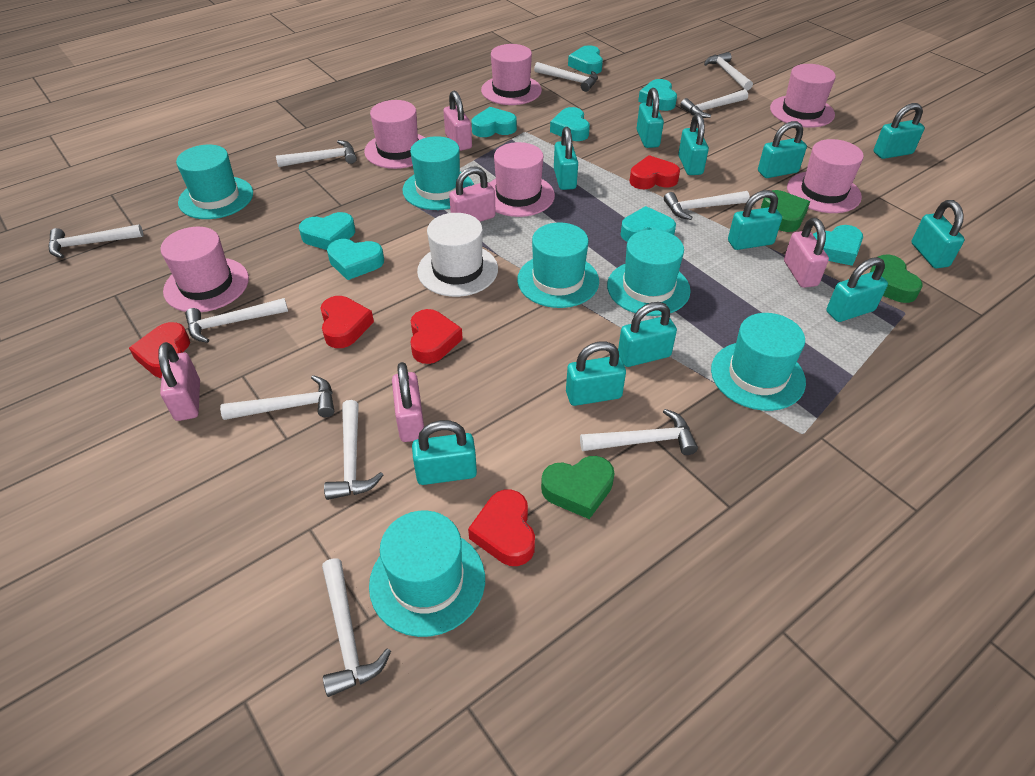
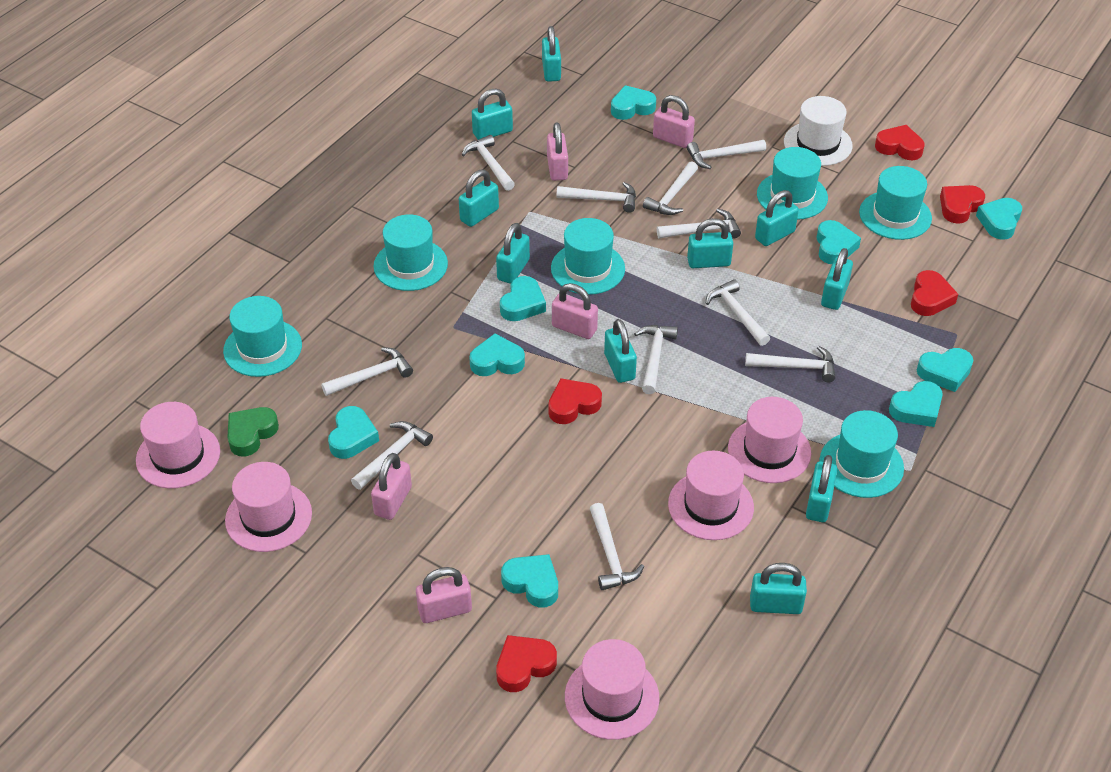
green heart: 3 -> 1
pink hat: 6 -> 5
turquoise heart: 8 -> 9
turquoise padlock: 11 -> 10

